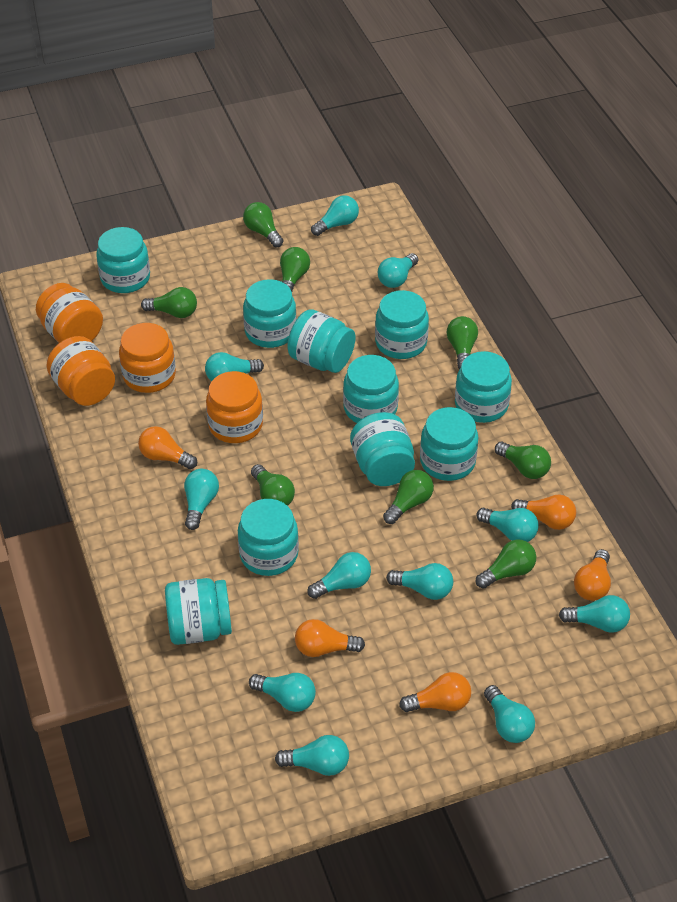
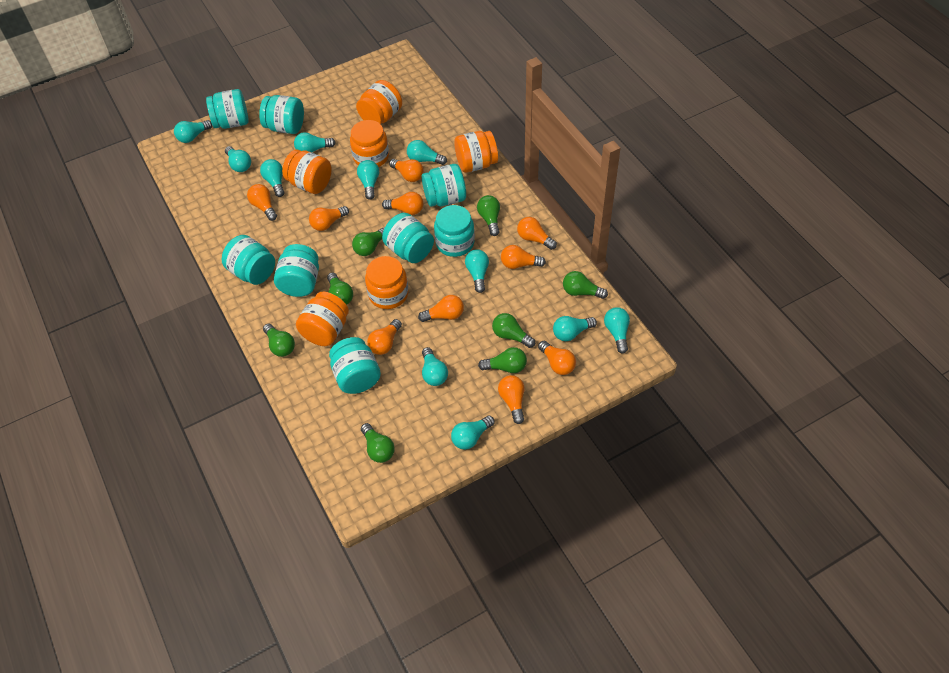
orange jar: 4 -> 6
orange light bulb: 5 -> 10
turquoise jar: 10 -> 8

